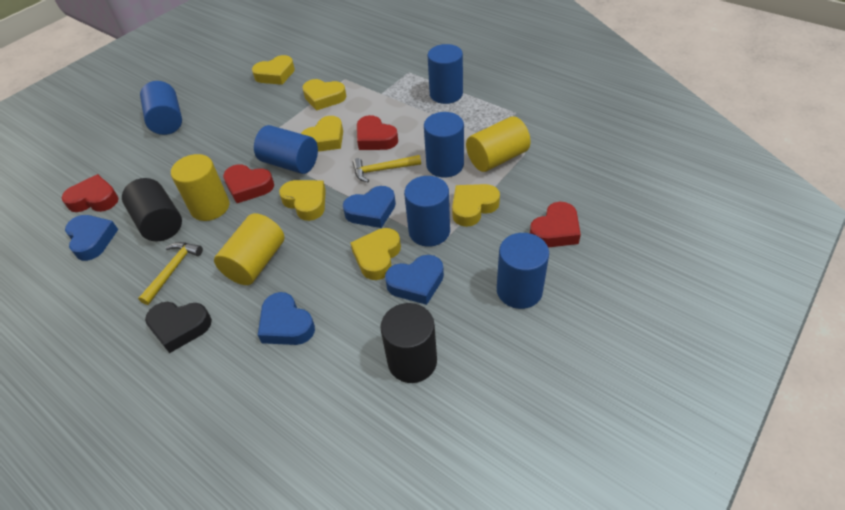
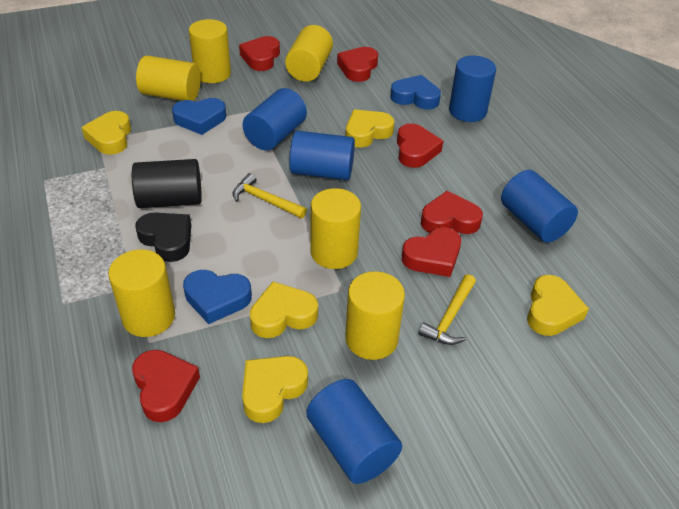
black cylinder: 2 -> 1
blue cylinder: 6 -> 5
blue heart: 4 -> 3
red heart: 4 -> 6
yellow cylinder: 3 -> 6
yellow heart: 6 -> 5

